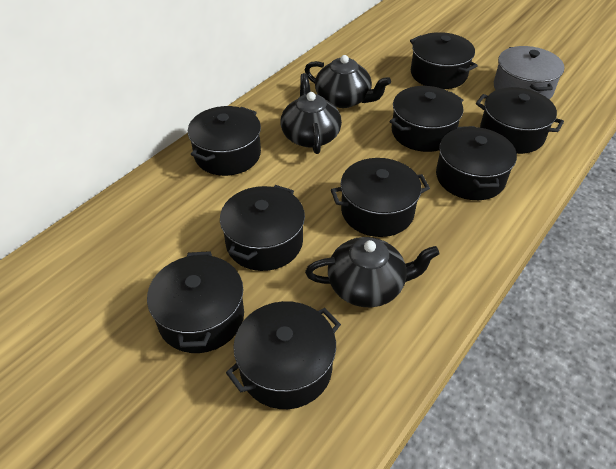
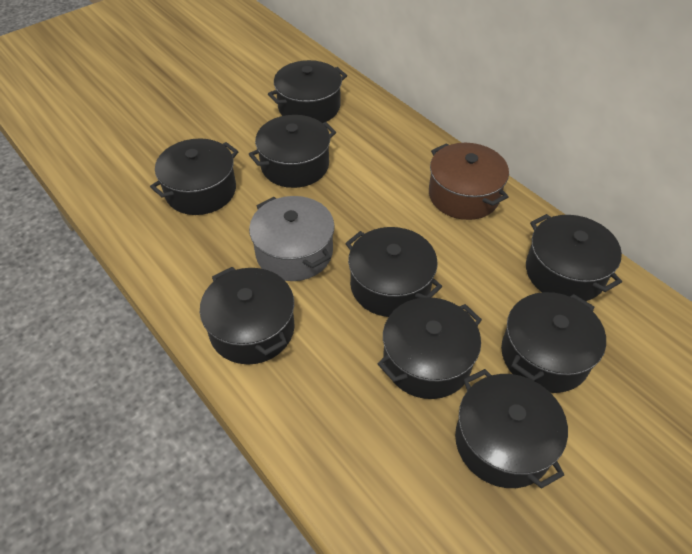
black teapot: 3 -> 0
brown pot: 0 -> 1

